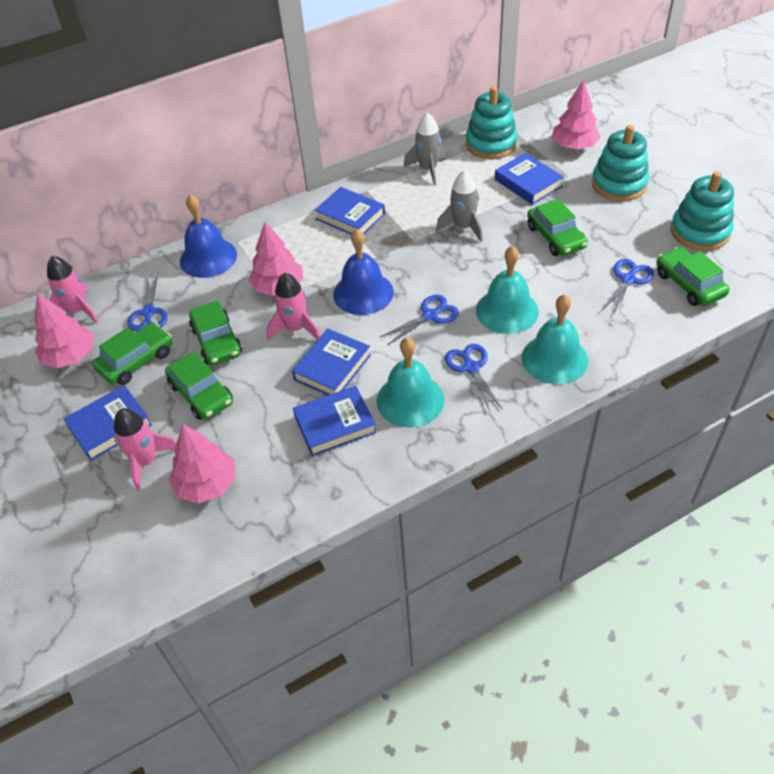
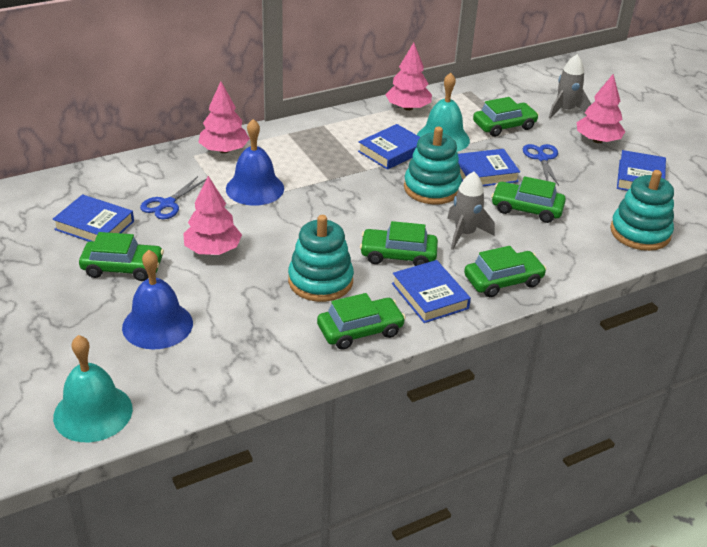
blue scissors: 4 -> 2
green car: 5 -> 6
pink rocket: 3 -> 0
turquoise bell: 3 -> 2

